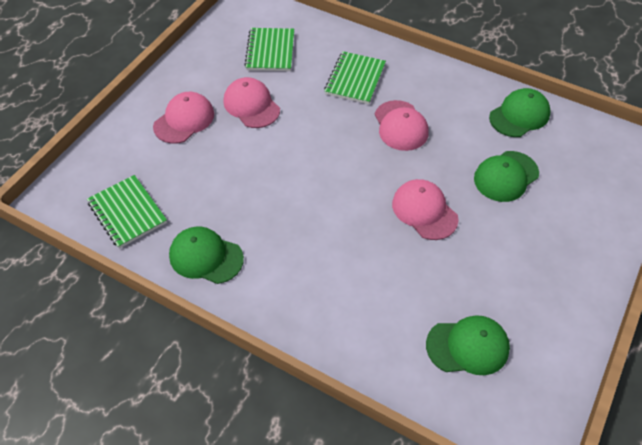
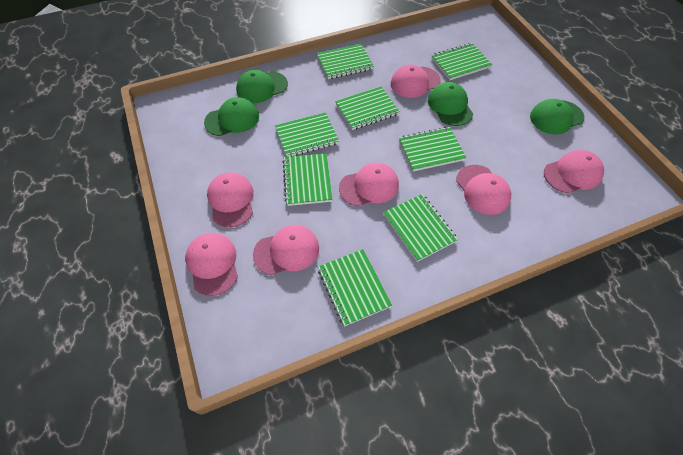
green notebook: 3 -> 8
pink cap: 4 -> 7

